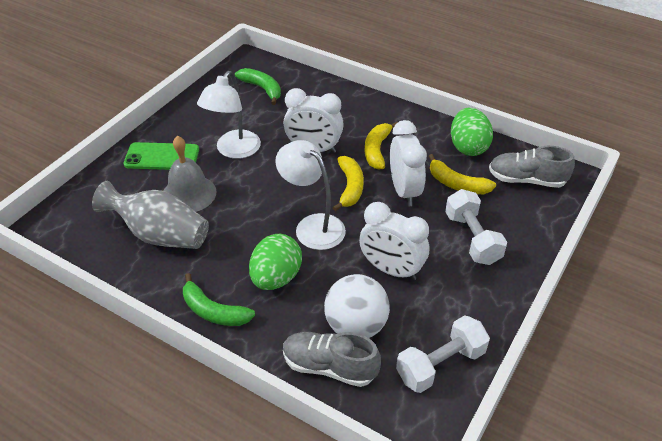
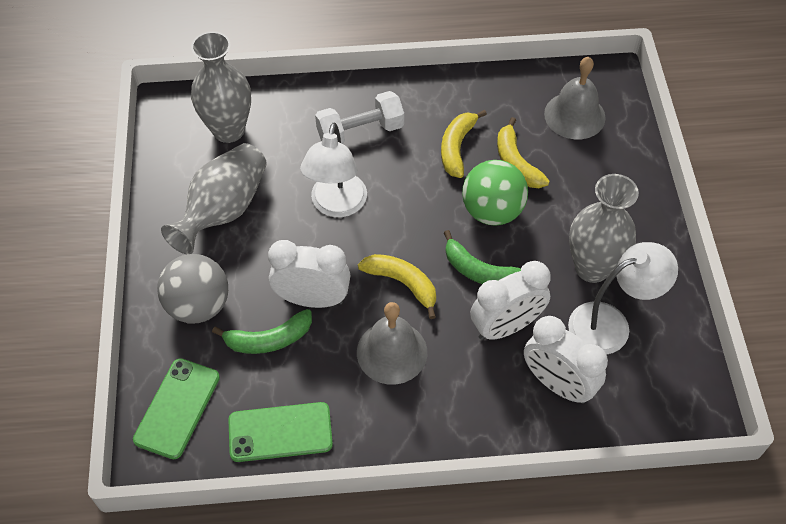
green ball: 0 -> 1
green egg: 2 -> 0
green phone: 1 -> 2
grey ball: 0 -> 1
grey bell: 1 -> 2
grey shoe: 2 -> 0
grey vase: 1 -> 3
white ball: 1 -> 0
white dumbbell: 2 -> 1

